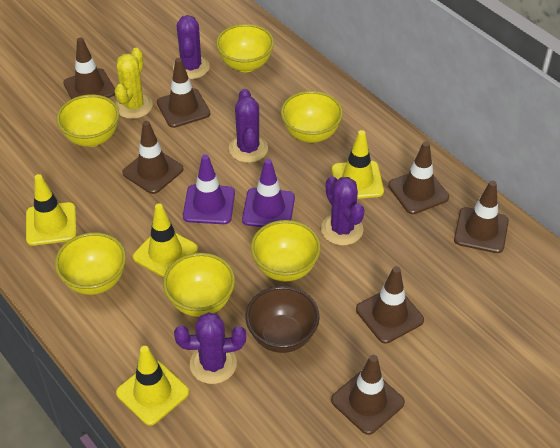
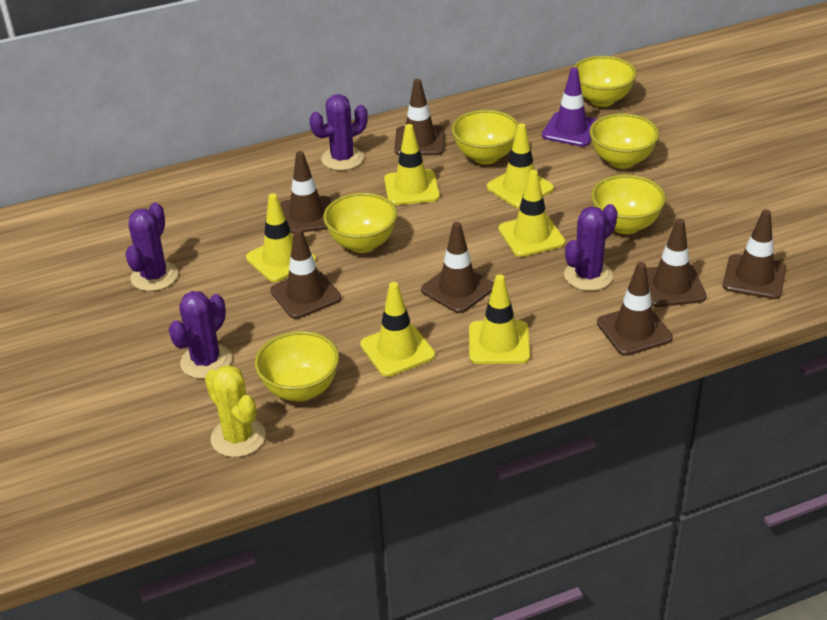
brown bowl: 1 -> 0
purple traffic cone: 2 -> 1
yellow traffic cone: 4 -> 6

